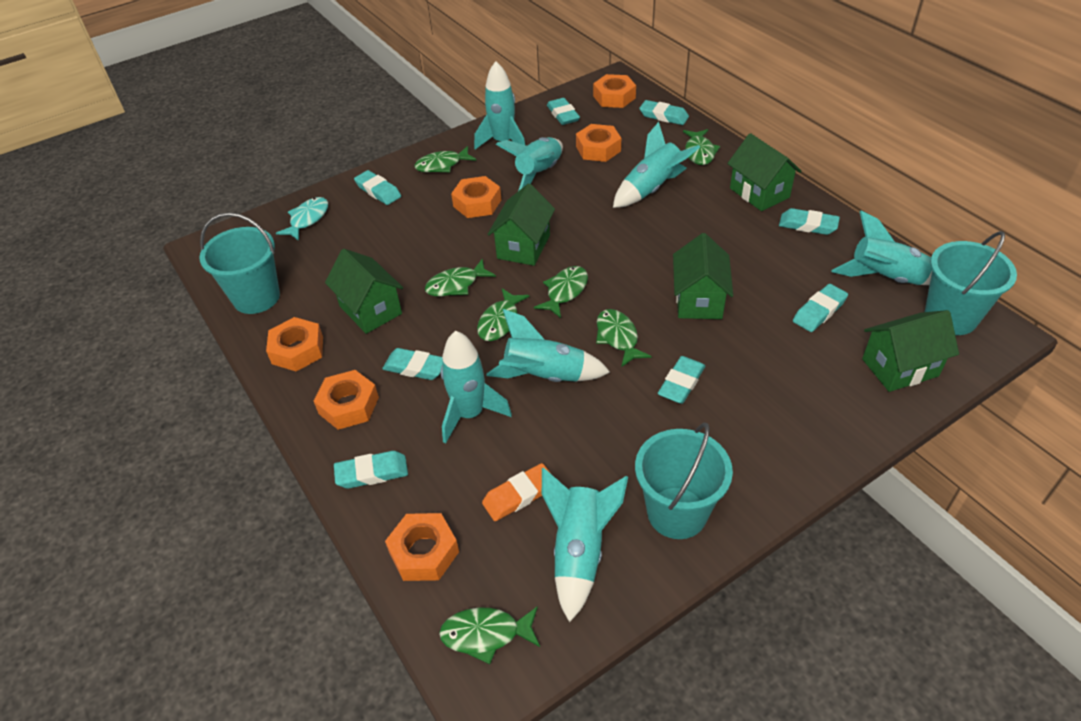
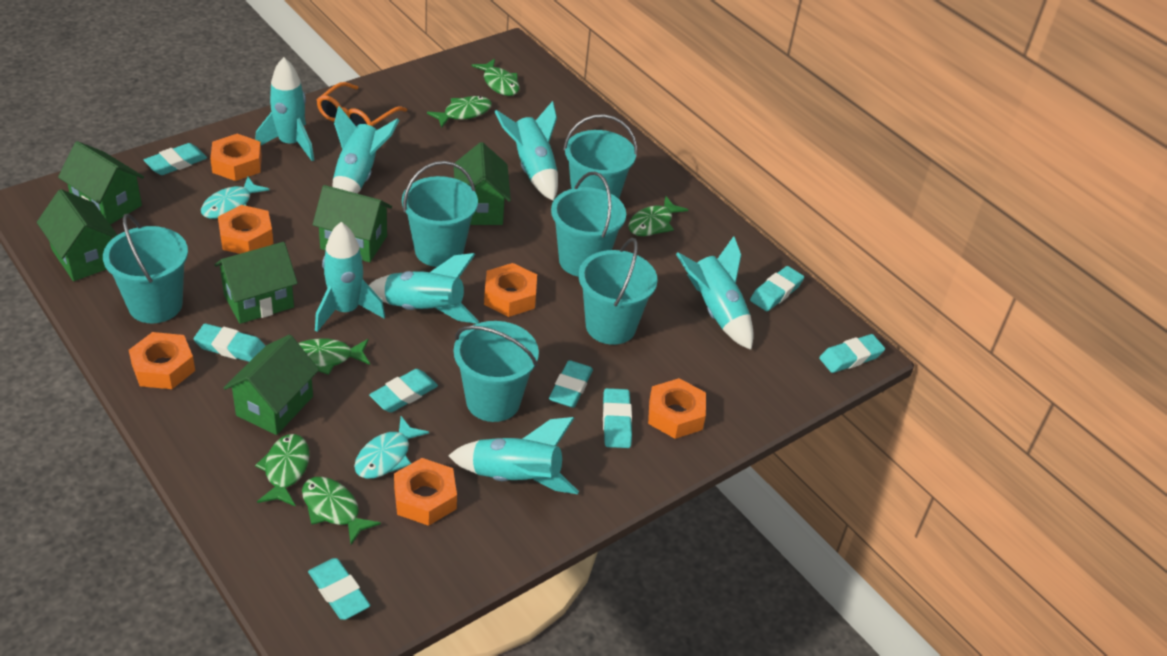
green fish: 7 -> 6
green house: 5 -> 6
orange eraser: 1 -> 0
orange glasses: 0 -> 1
turquoise bucket: 3 -> 6
turquoise fish: 1 -> 2

